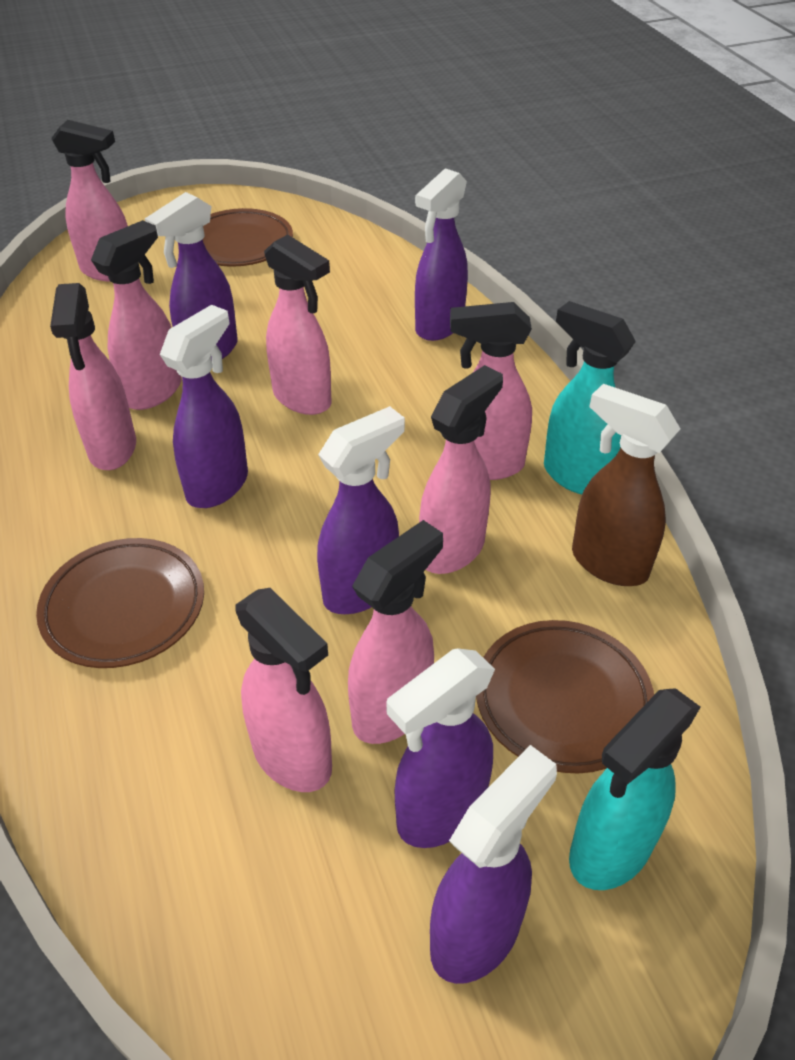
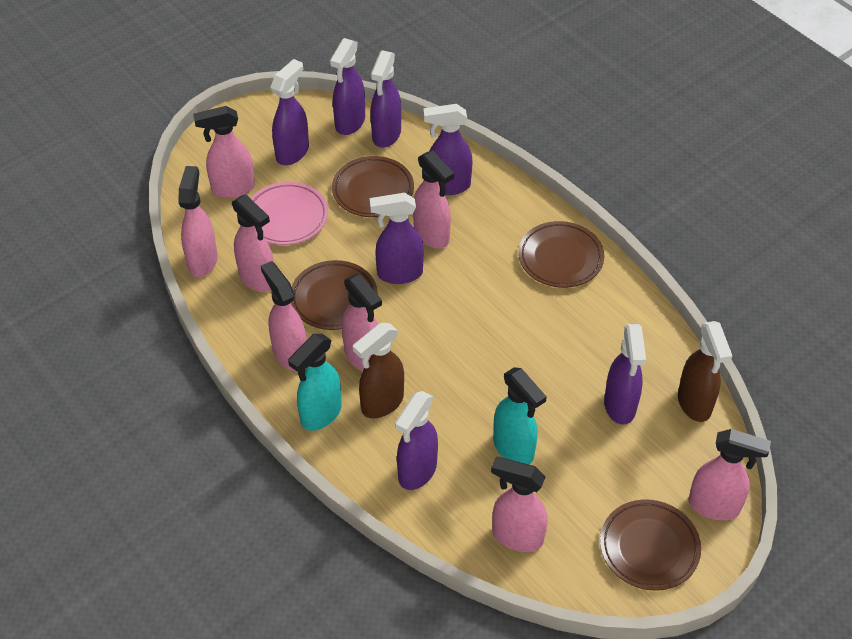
brown plate: 3 -> 4
brown spray bottle: 1 -> 2
pink plate: 0 -> 1
purple spray bottle: 6 -> 7

